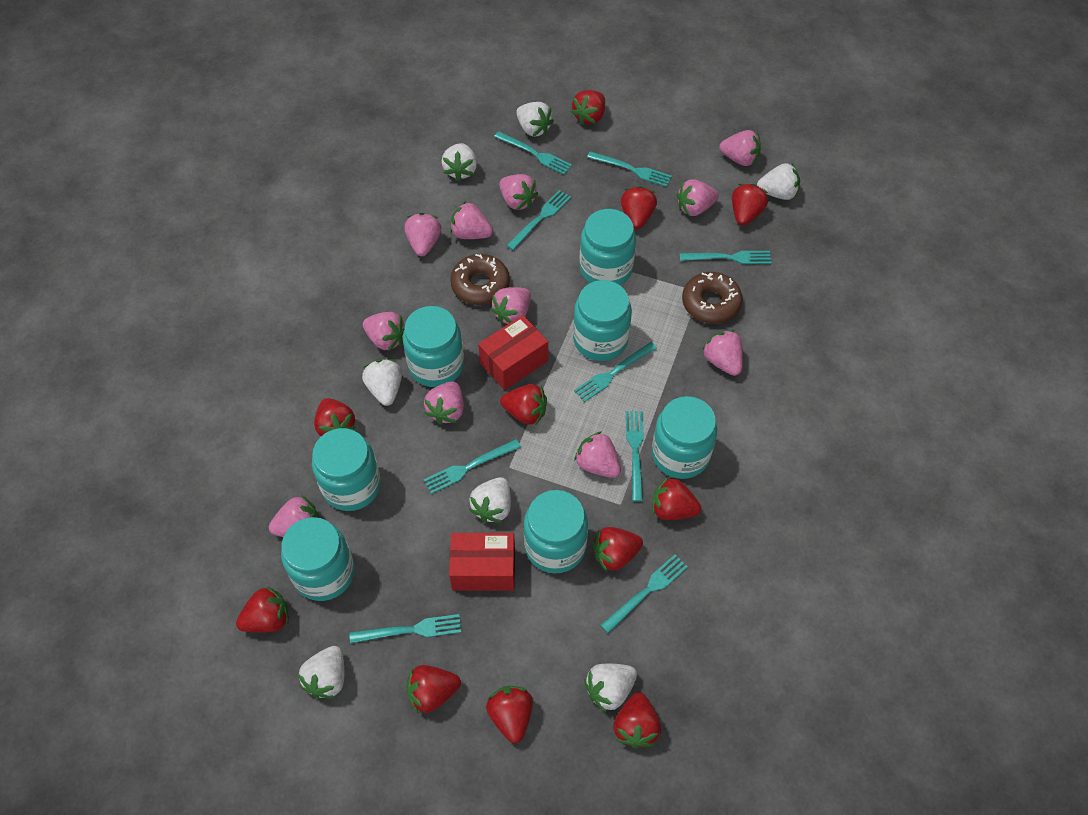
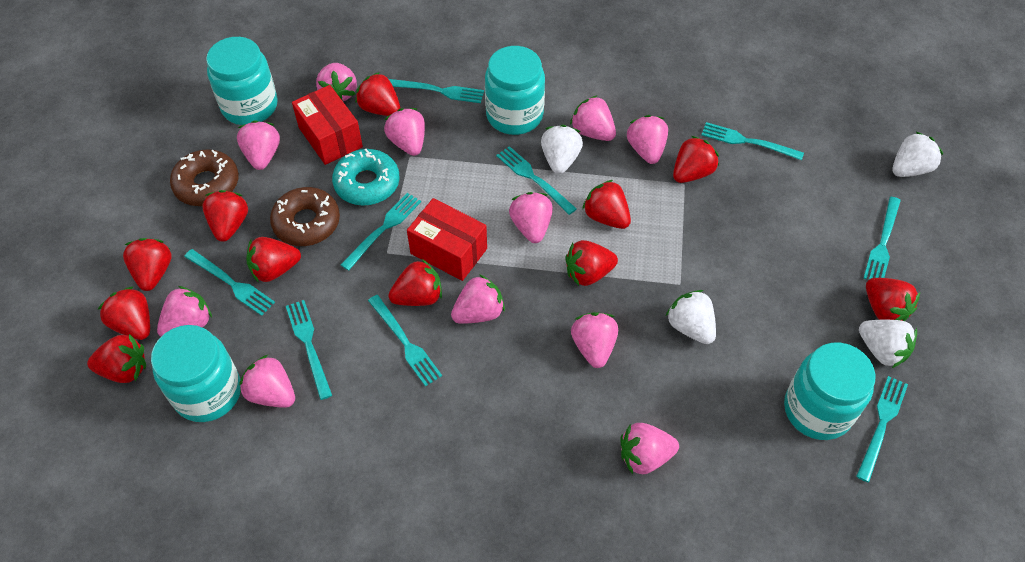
turquoise donut: 0 -> 1
turquoise jar: 7 -> 4
white strawberry: 7 -> 4

